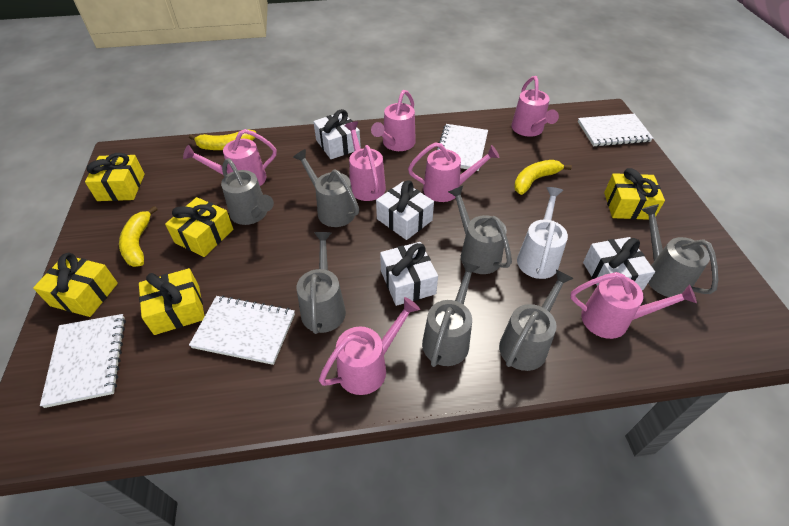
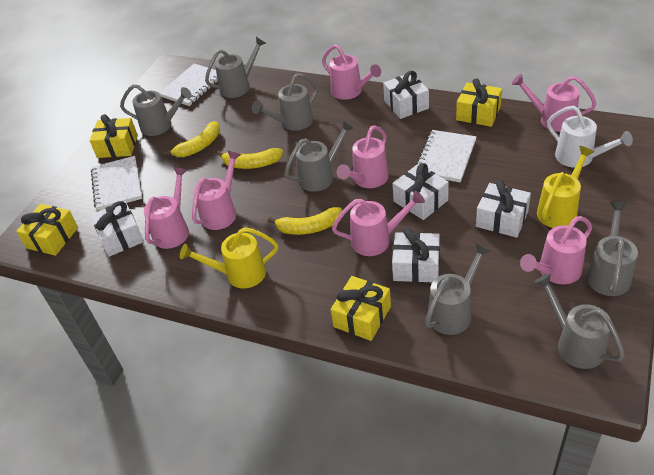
white gift: 4 -> 5
white notebook: 4 -> 3
yellow gift: 5 -> 4
yellow watering can: 0 -> 2

